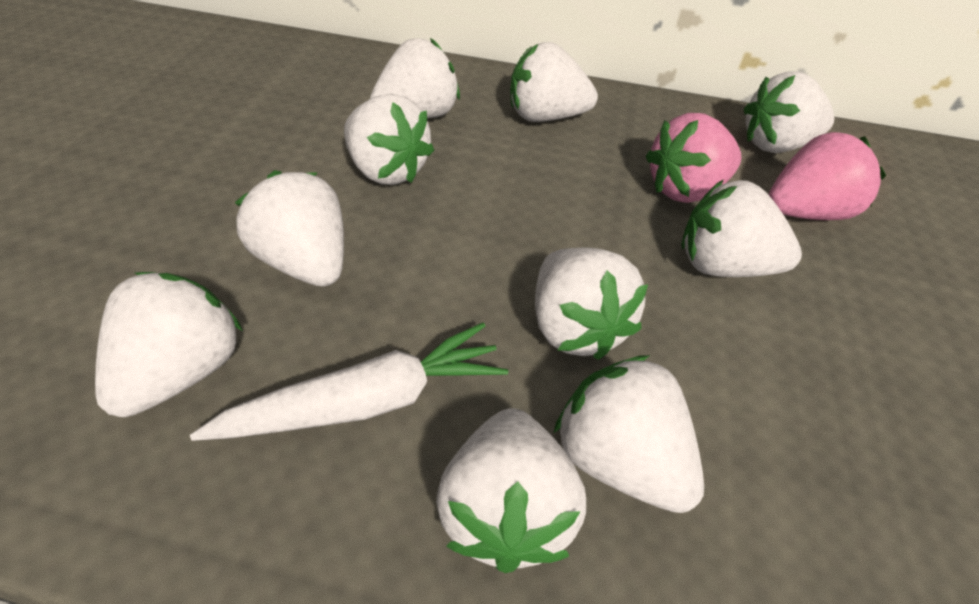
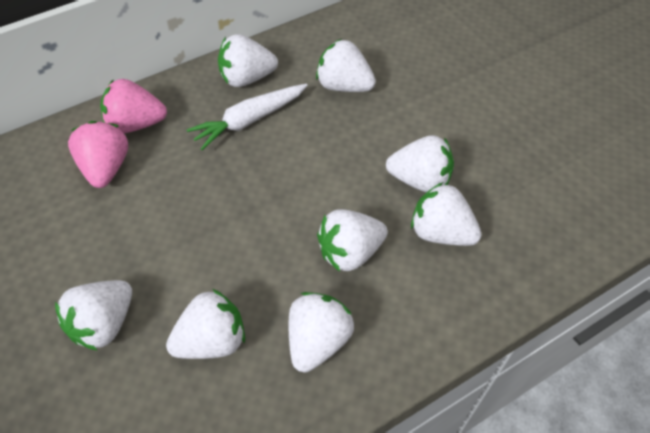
white strawberry: 10 -> 8

